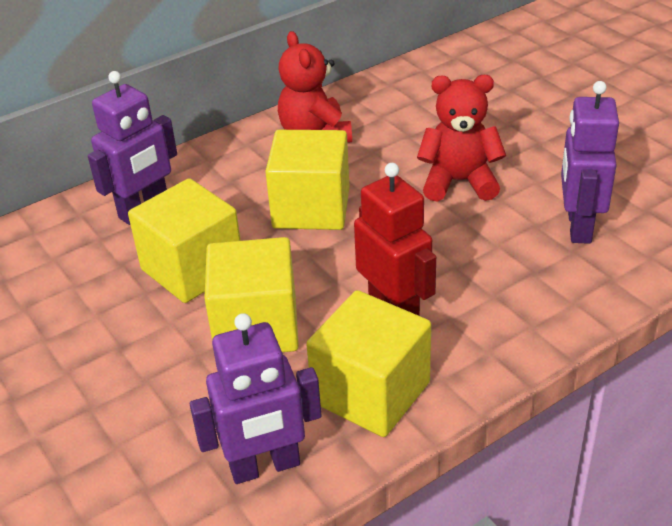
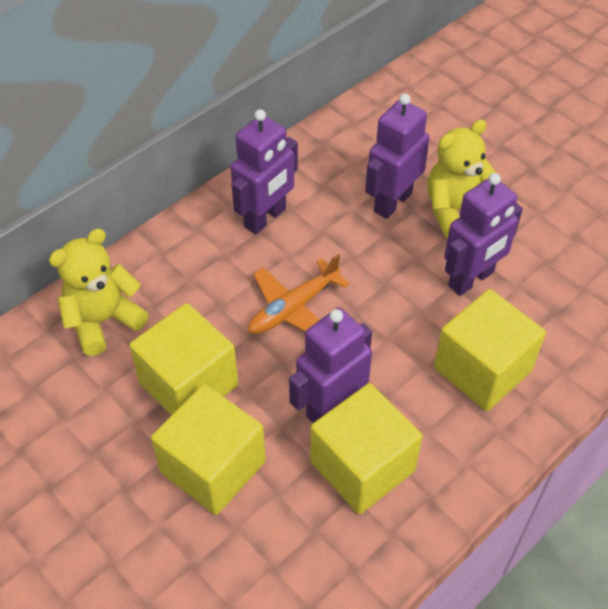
orange plane: 0 -> 1
purple robot: 3 -> 4
red robot: 1 -> 0
red teddy bear: 2 -> 0
yellow teddy bear: 0 -> 2

